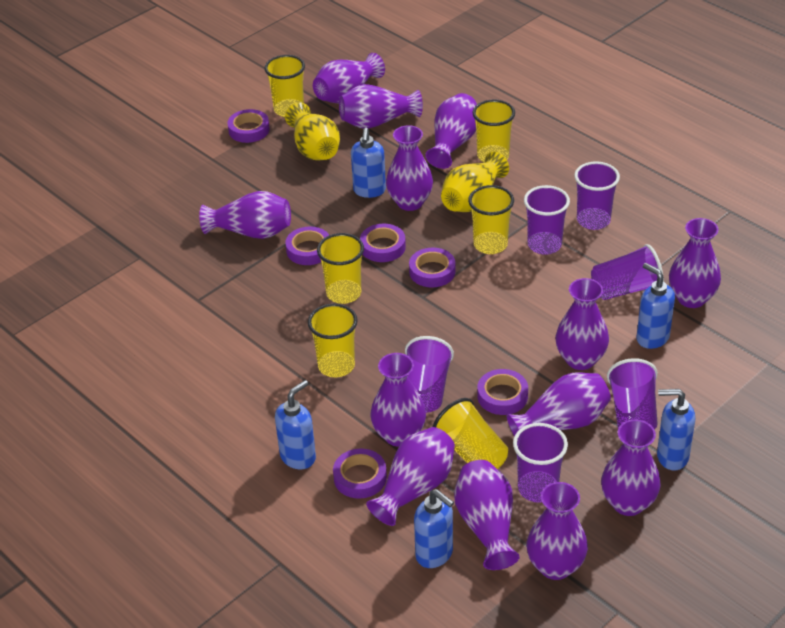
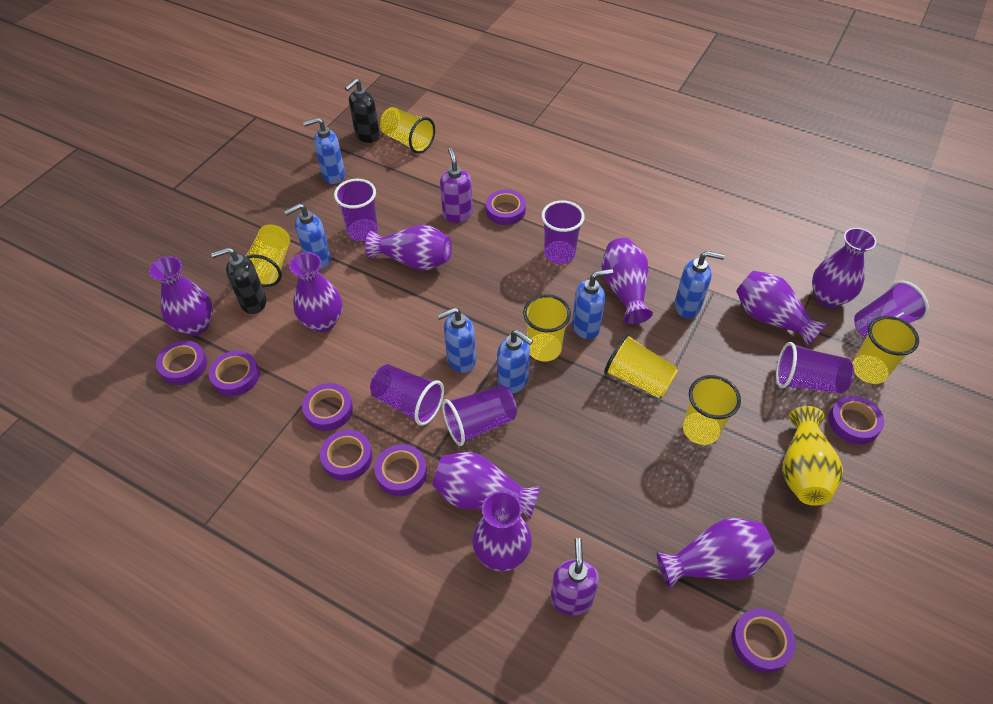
black soap dispenser: 0 -> 2
blue soap dispenser: 5 -> 6
purple soap dispenser: 0 -> 2
purple tape: 6 -> 8
purple vase: 13 -> 9
yellow vase: 2 -> 1

